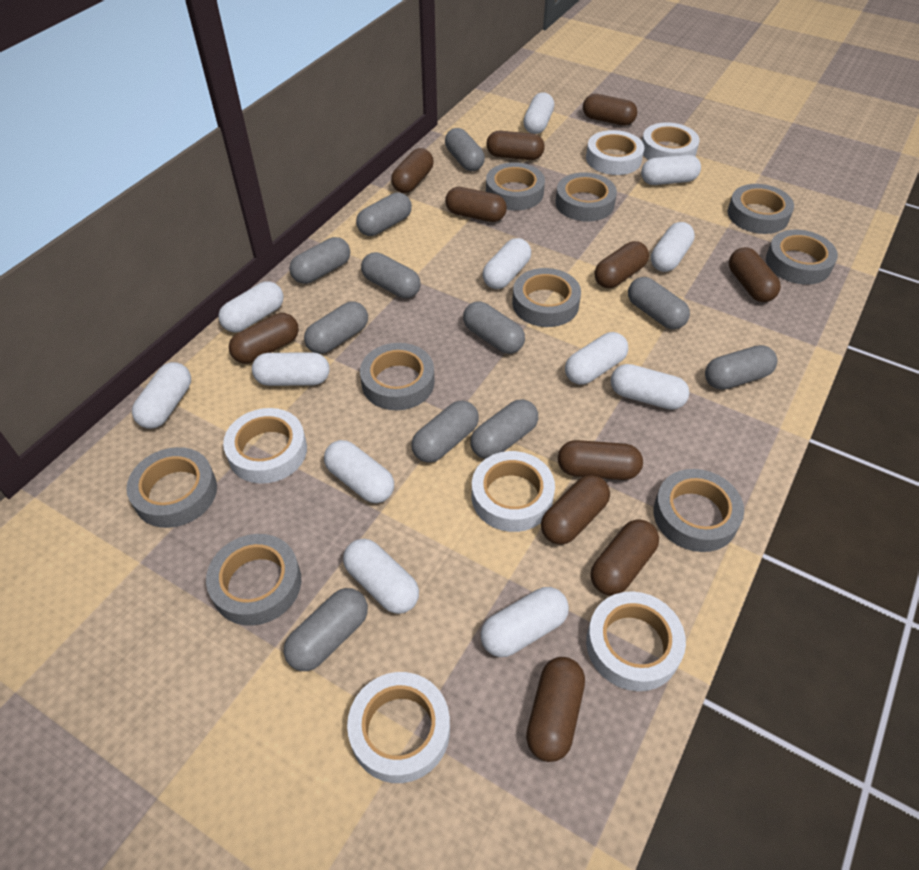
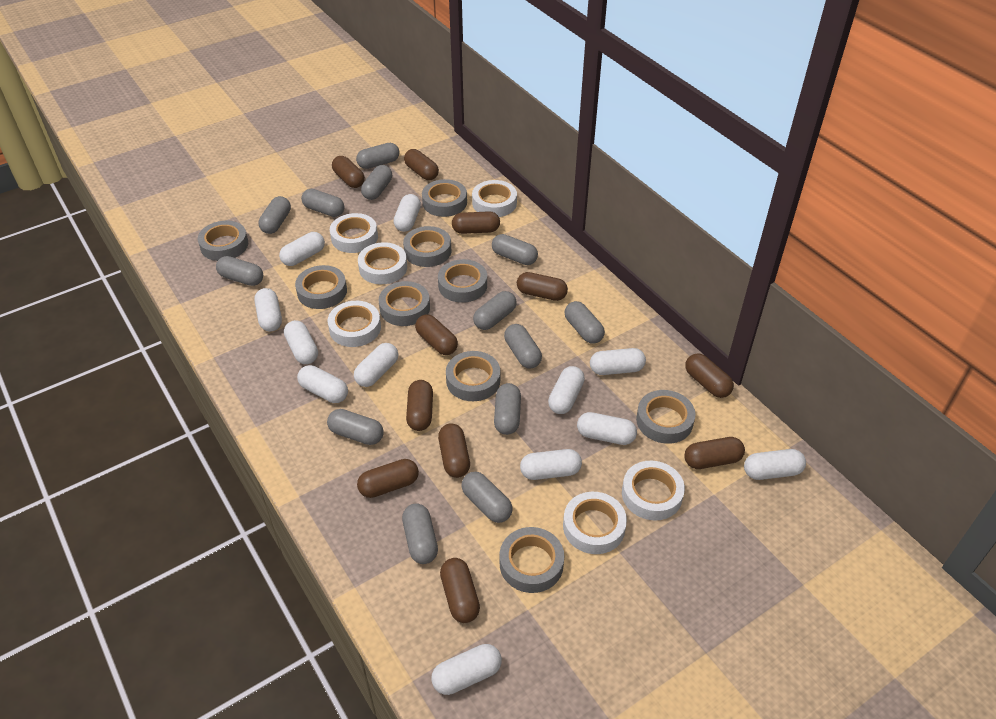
grey capsule: 11 -> 13

